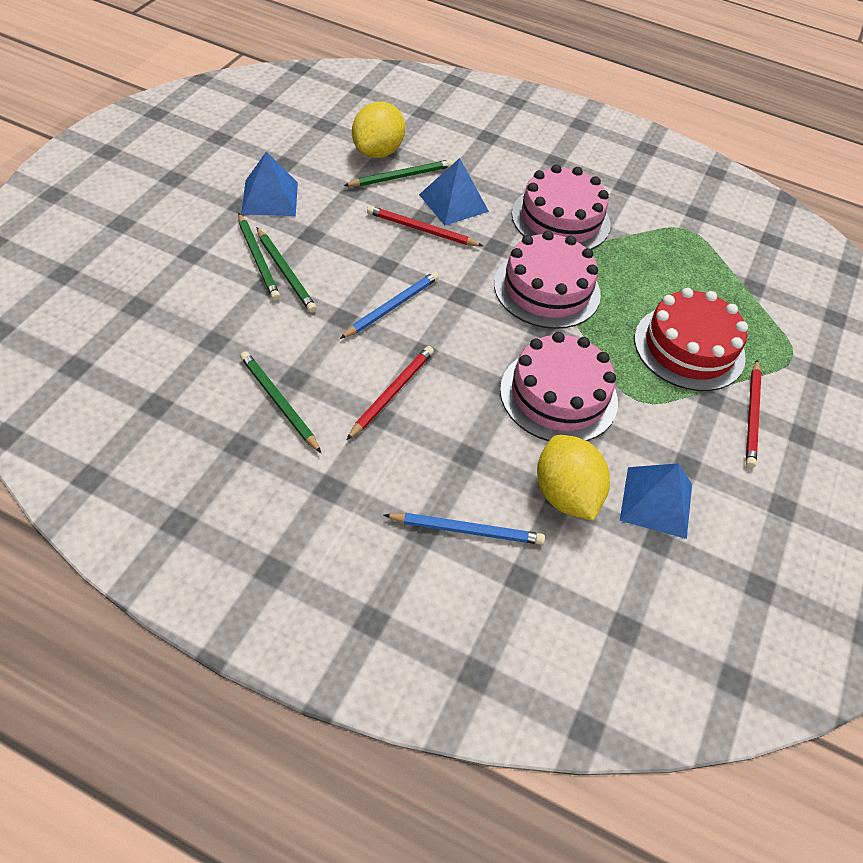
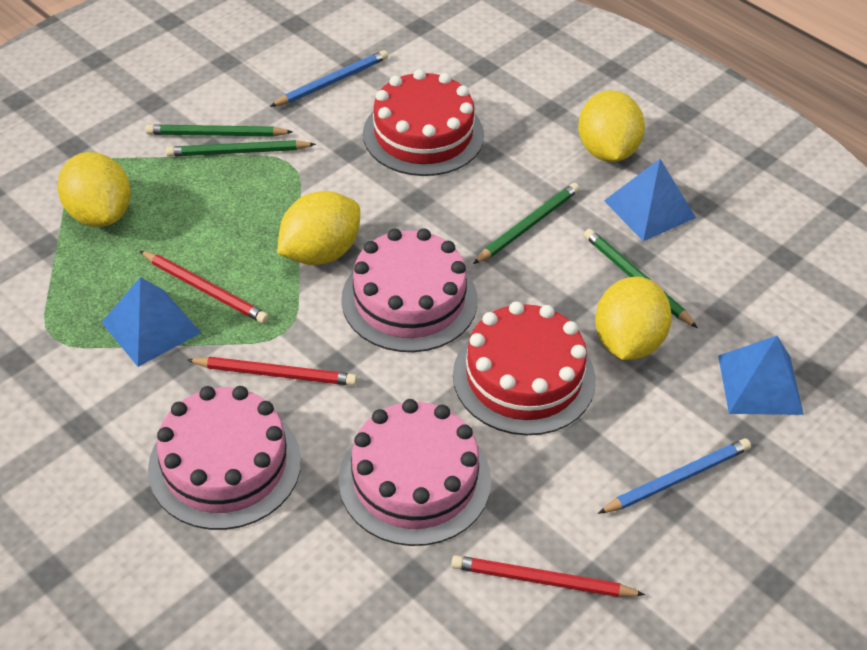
red cake: 1 -> 2
yellow lemon: 2 -> 4

